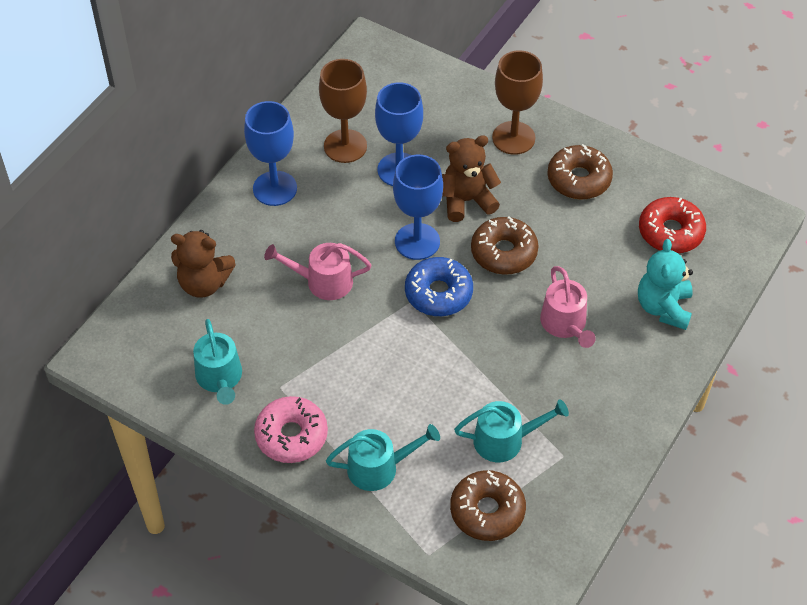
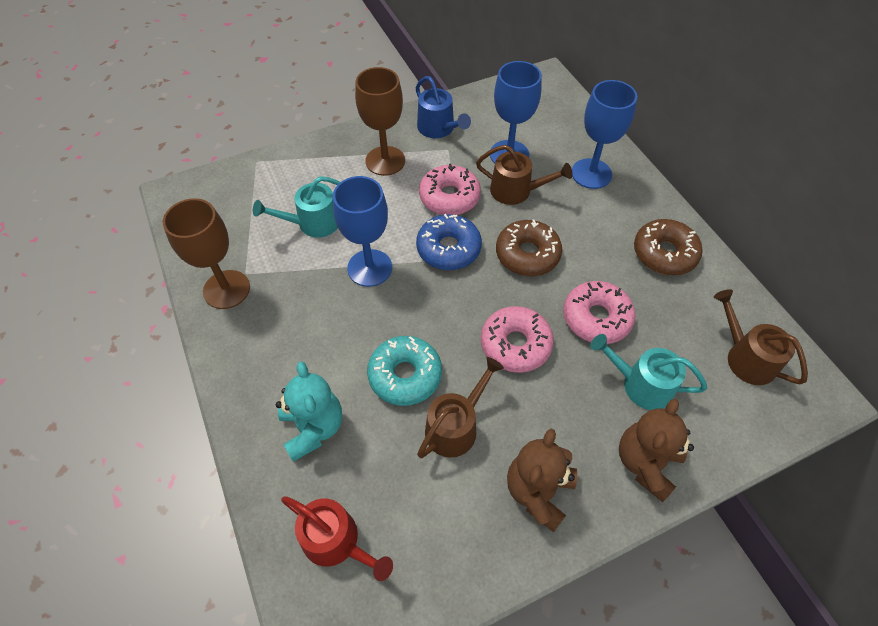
blue watering can: 0 -> 1
brown donut: 3 -> 2
brown watering can: 0 -> 3
pink donut: 1 -> 3
pink watering can: 2 -> 0
red donut: 1 -> 0
red watering can: 0 -> 1
turquoise donut: 0 -> 1
turquoise watering can: 3 -> 2

